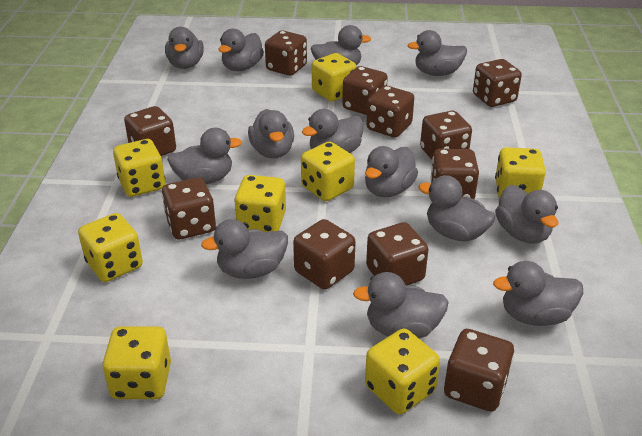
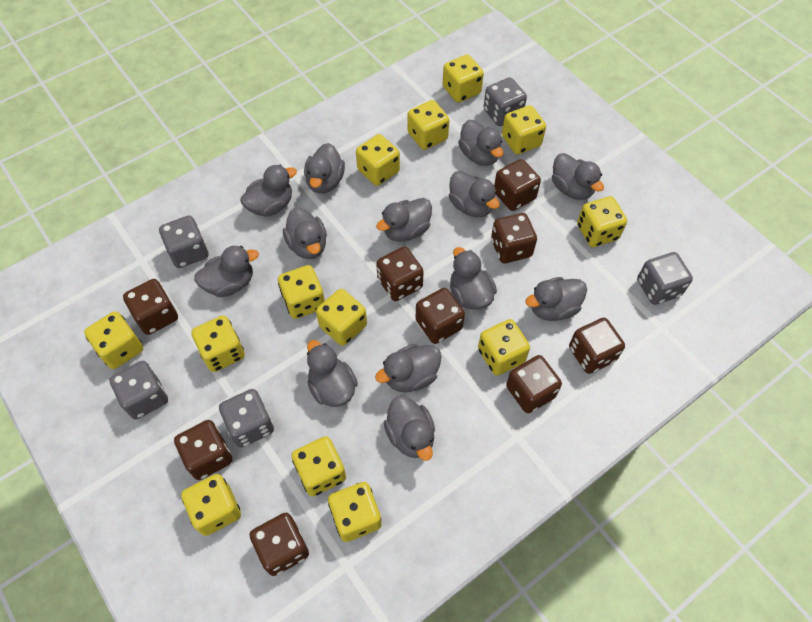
brown dice: 11 -> 9
grey dice: 0 -> 5
yellow dice: 8 -> 13

